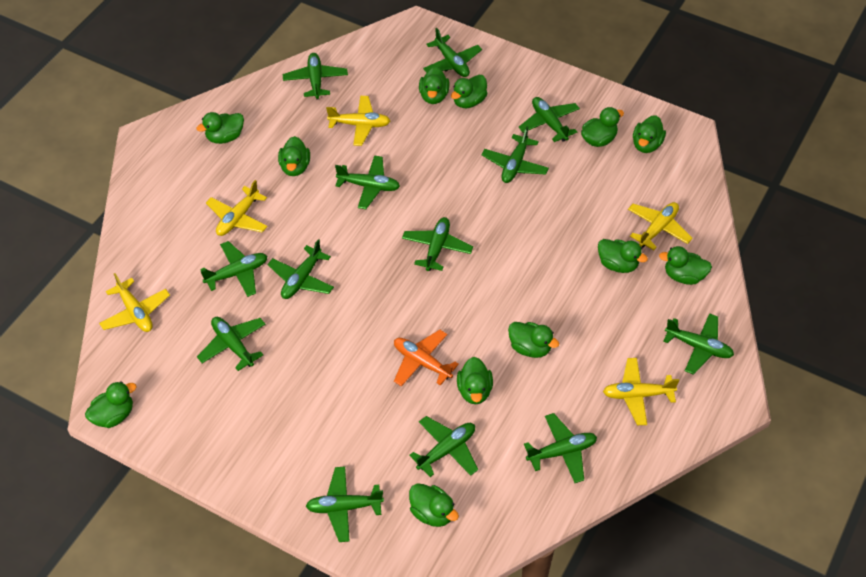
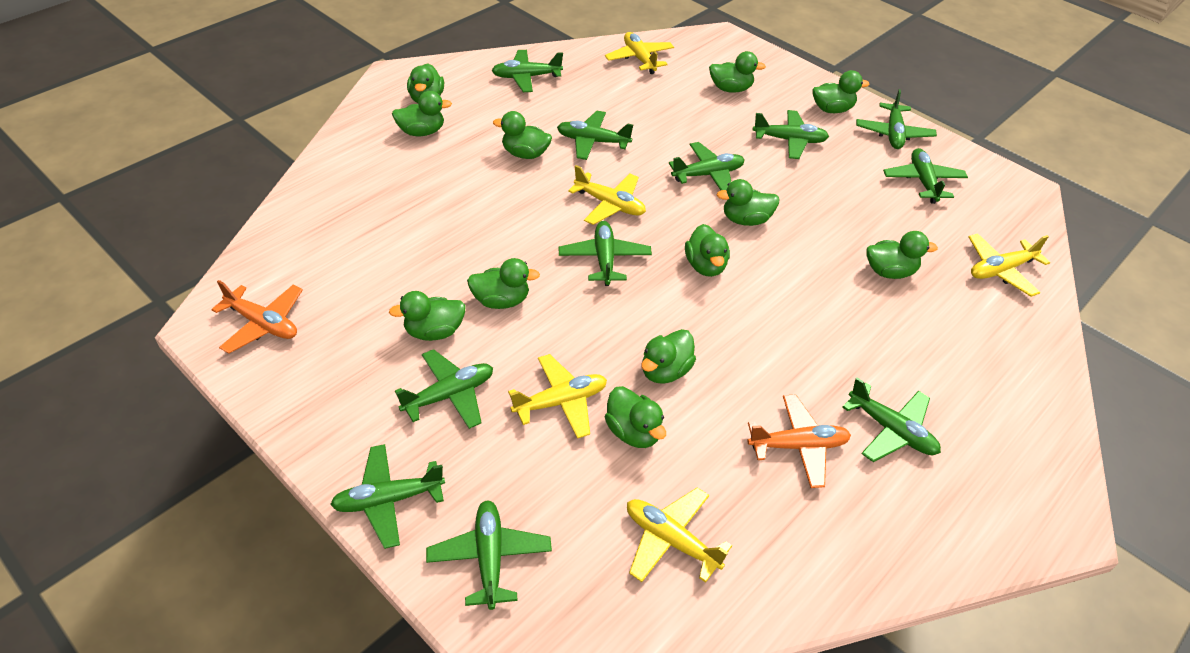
green plane: 13 -> 11
orange plane: 1 -> 2

